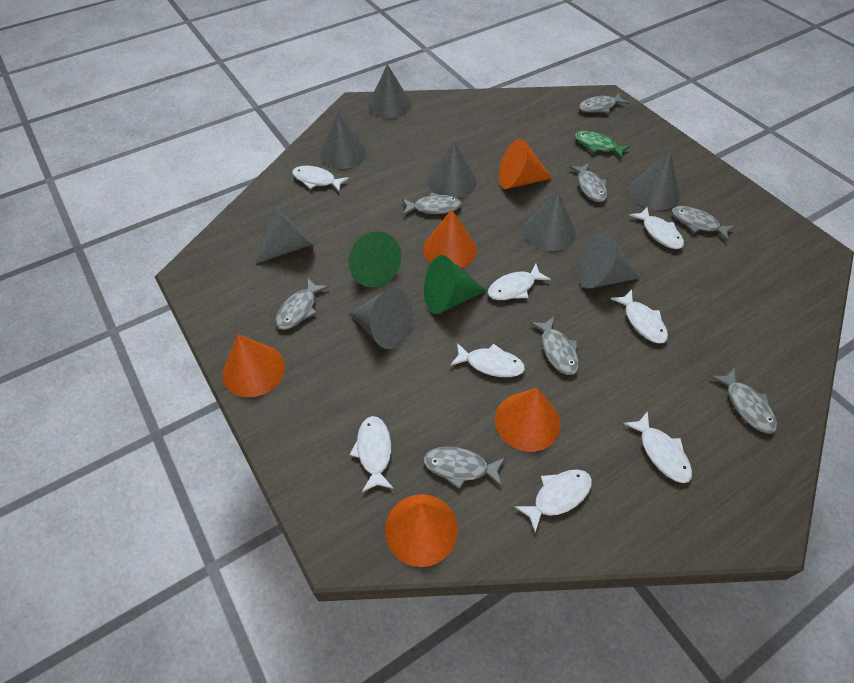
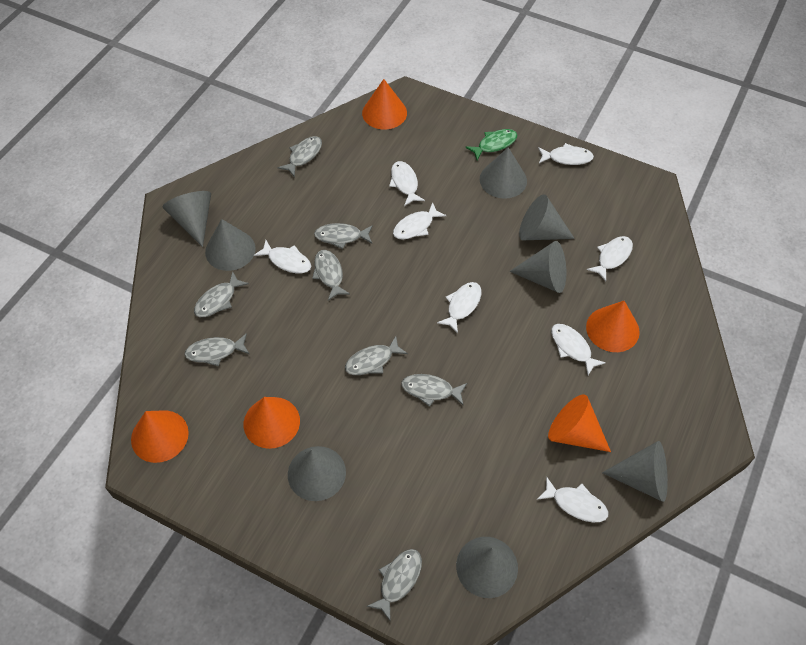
green cone: 2 -> 0

